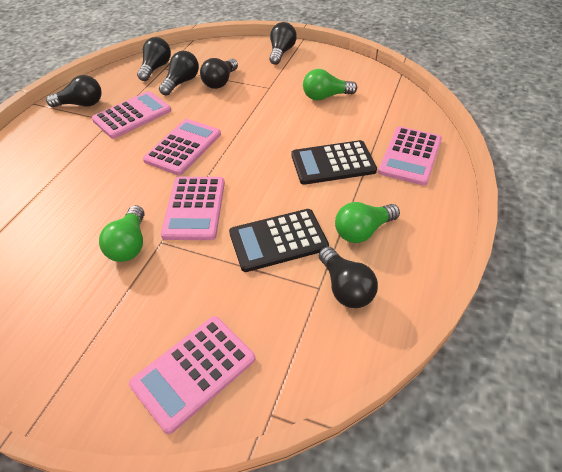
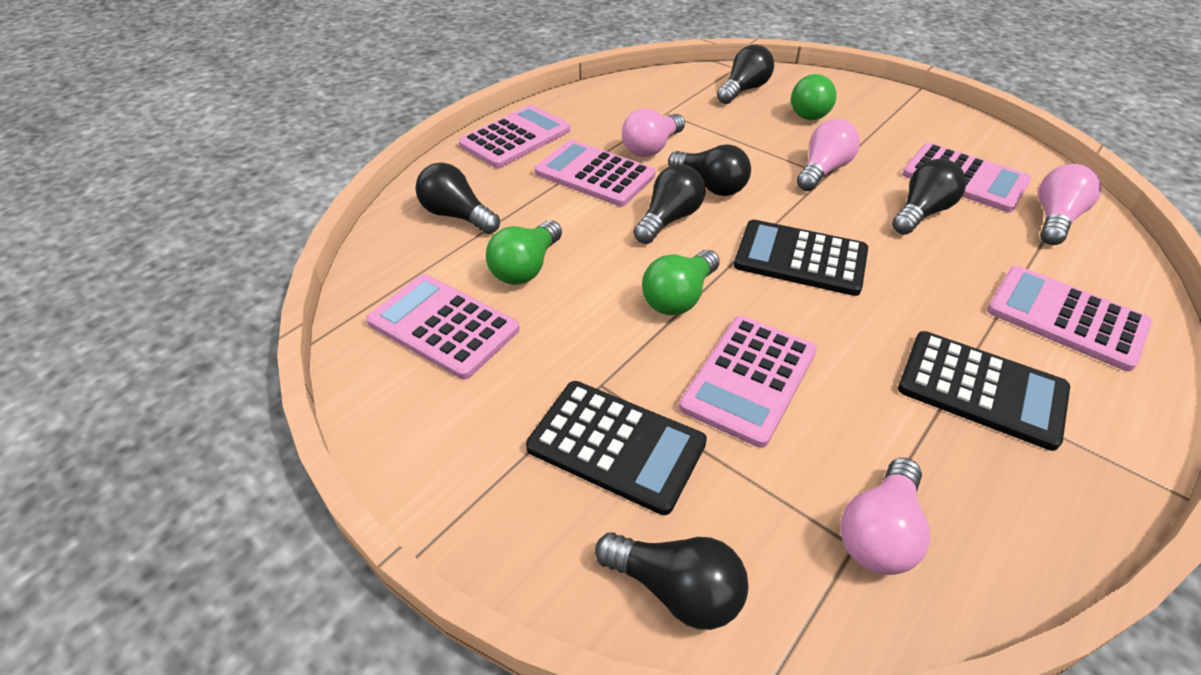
black calculator: 2 -> 3
pink calculator: 5 -> 6
pink light bulb: 0 -> 4

